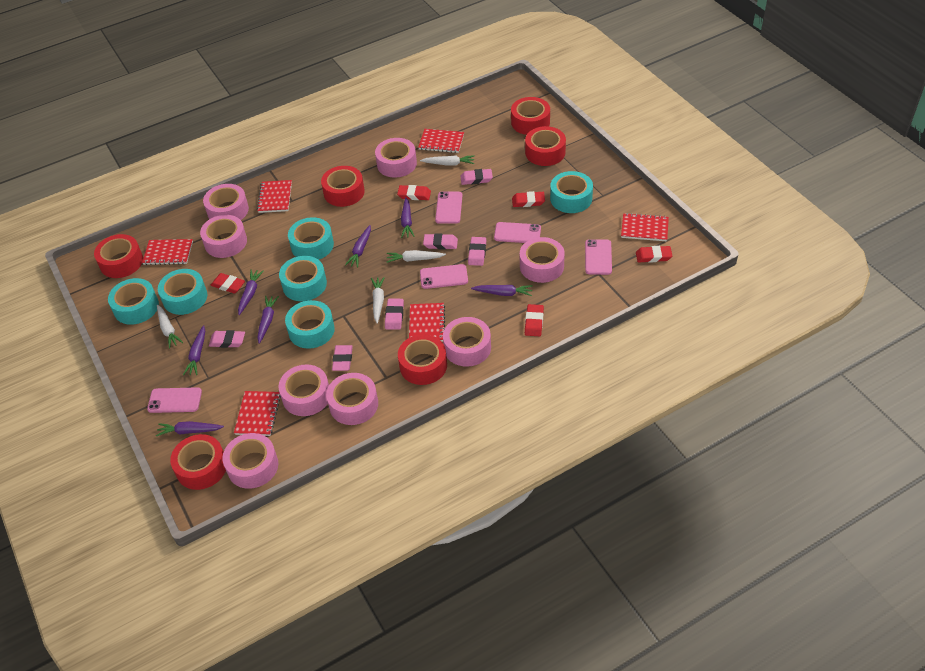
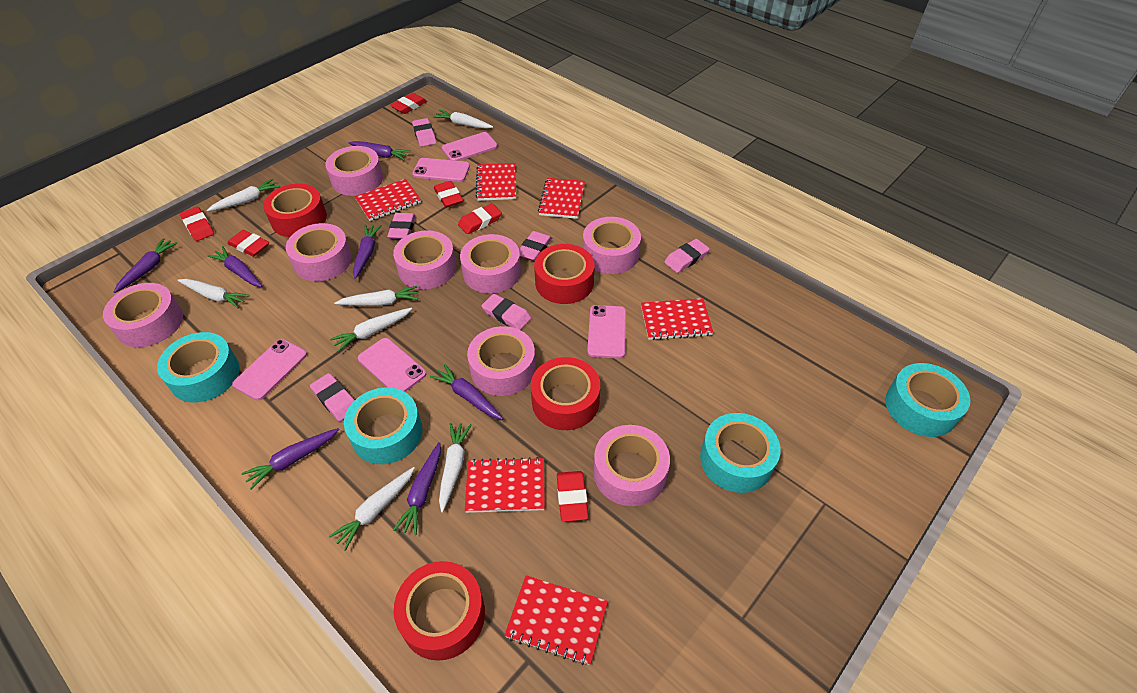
red eraser: 5 -> 6
red tape: 6 -> 4
turquoise tape: 6 -> 4
white carrot: 4 -> 7

